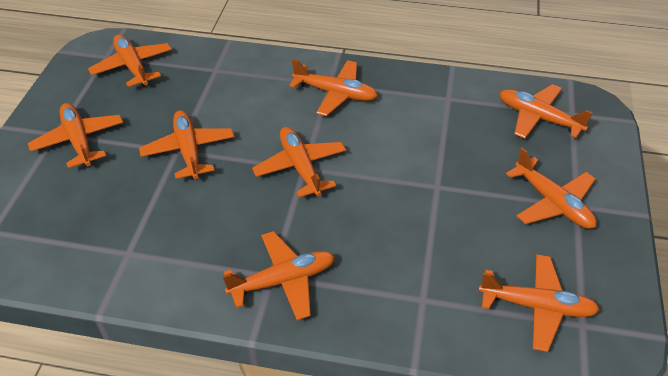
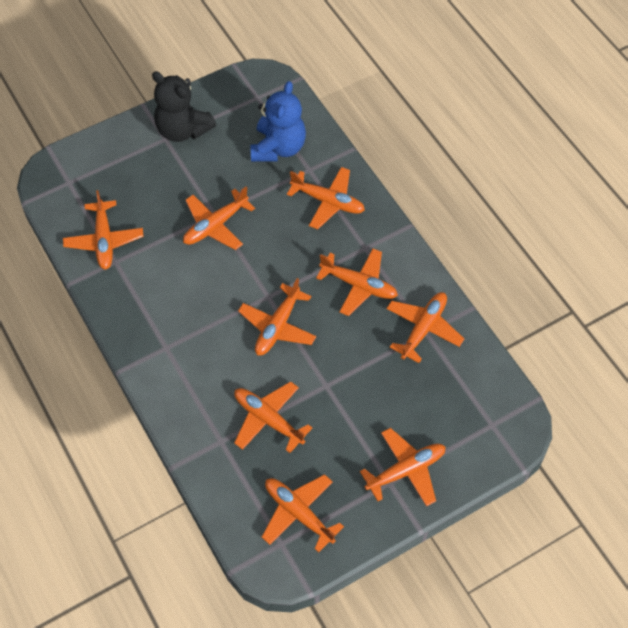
black teddy bear: 0 -> 1
blue teddy bear: 0 -> 1

